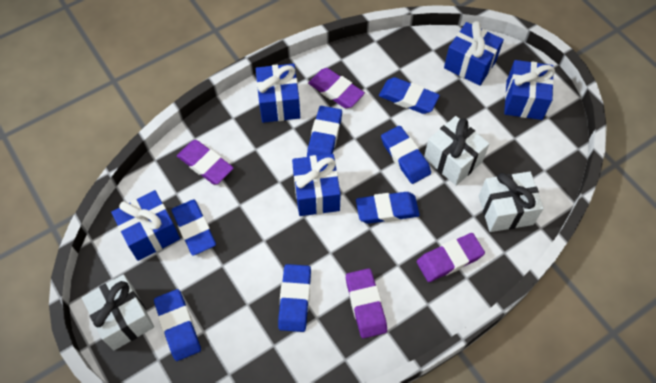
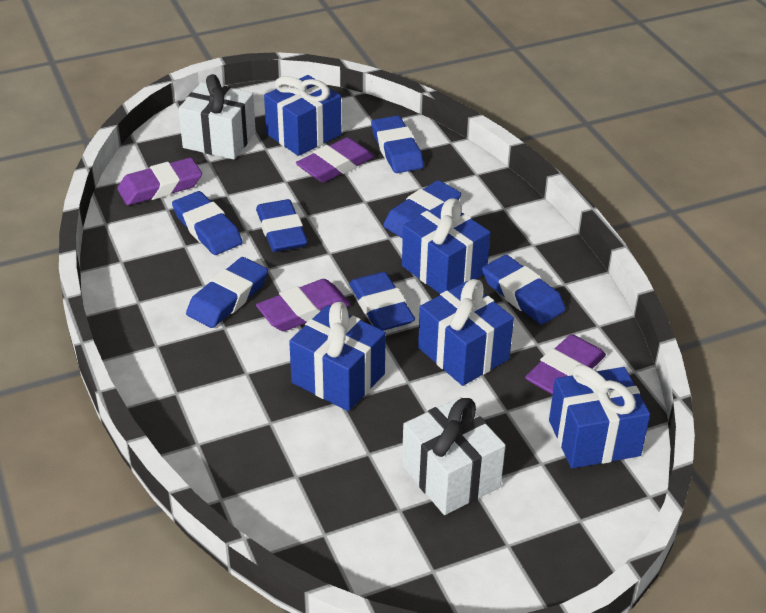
white gift: 3 -> 2

